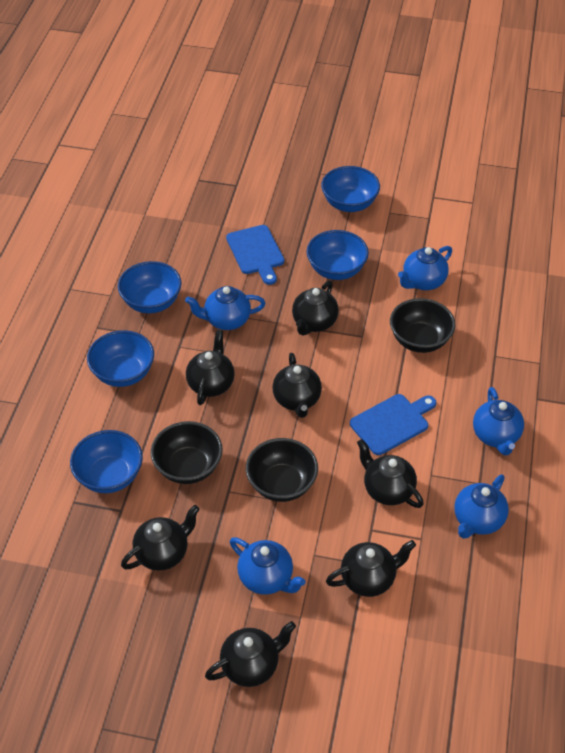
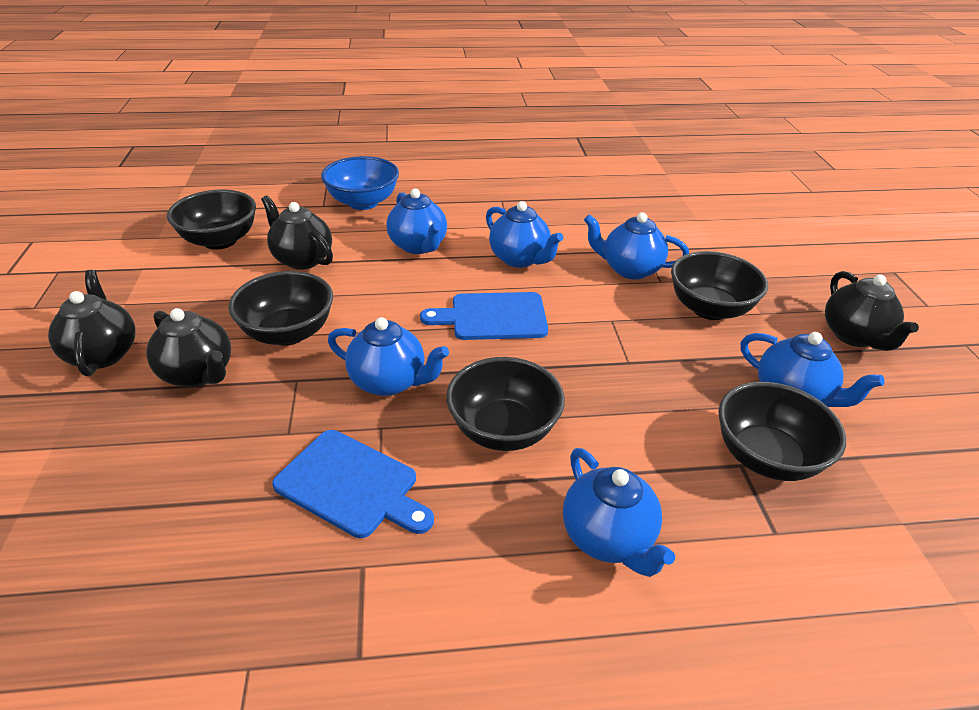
black bowl: 3 -> 5
black teapot: 7 -> 4
blue bowl: 5 -> 1
blue teapot: 5 -> 6

